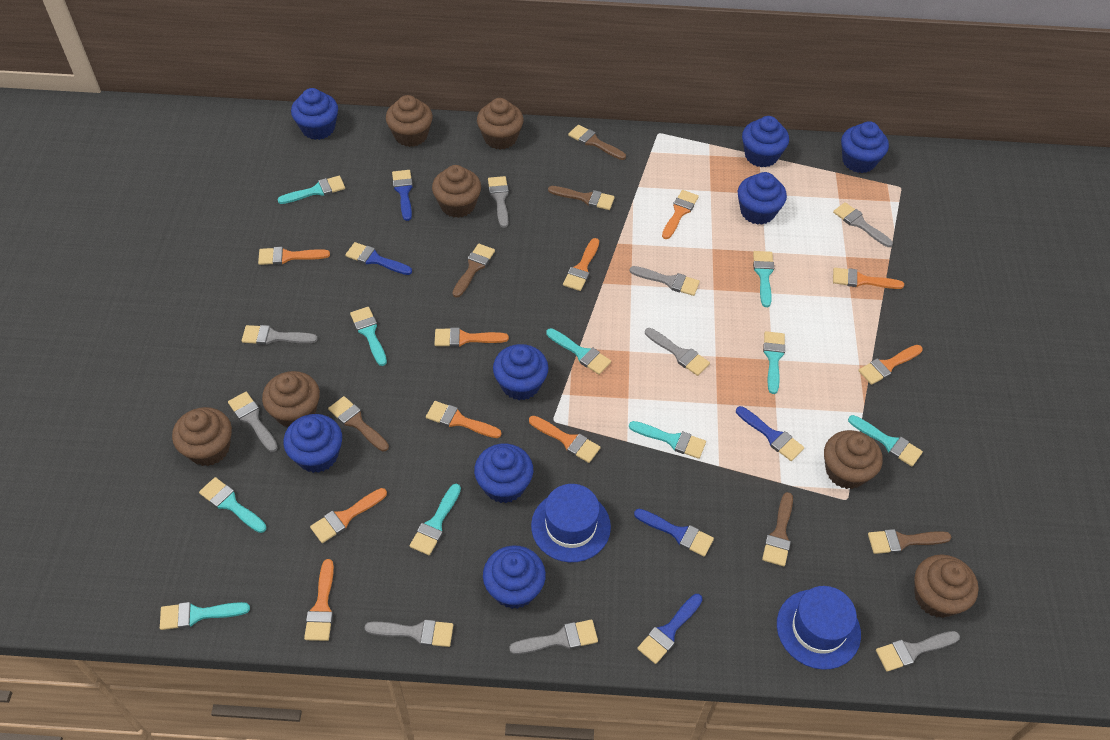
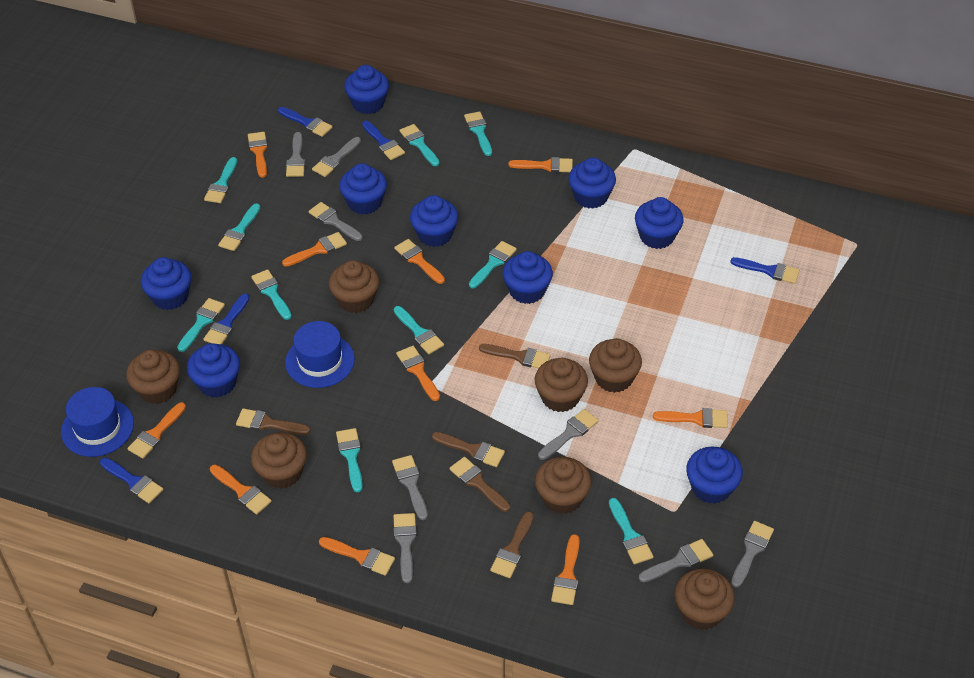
blue cupcake: 8 -> 9
brown brush: 6 -> 5
grey brush: 9 -> 8

